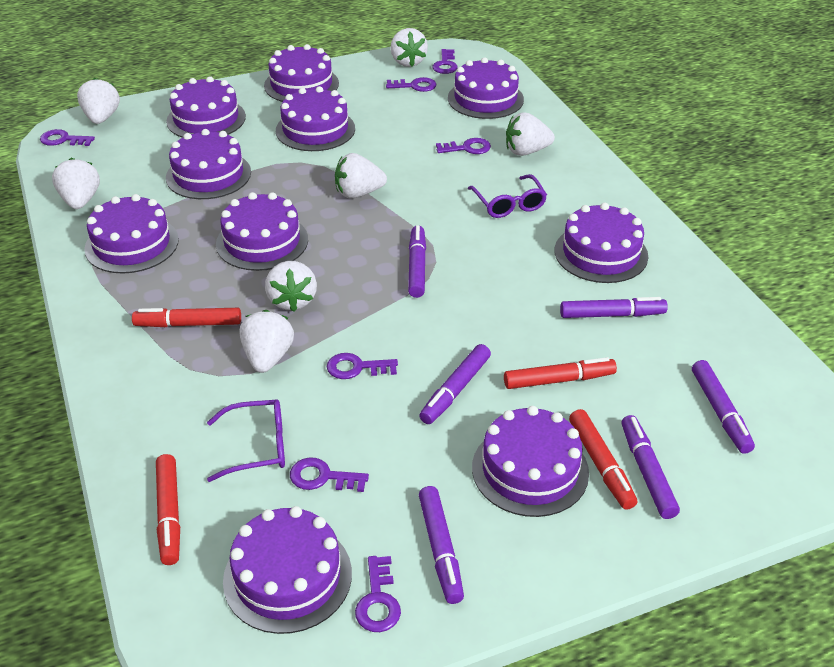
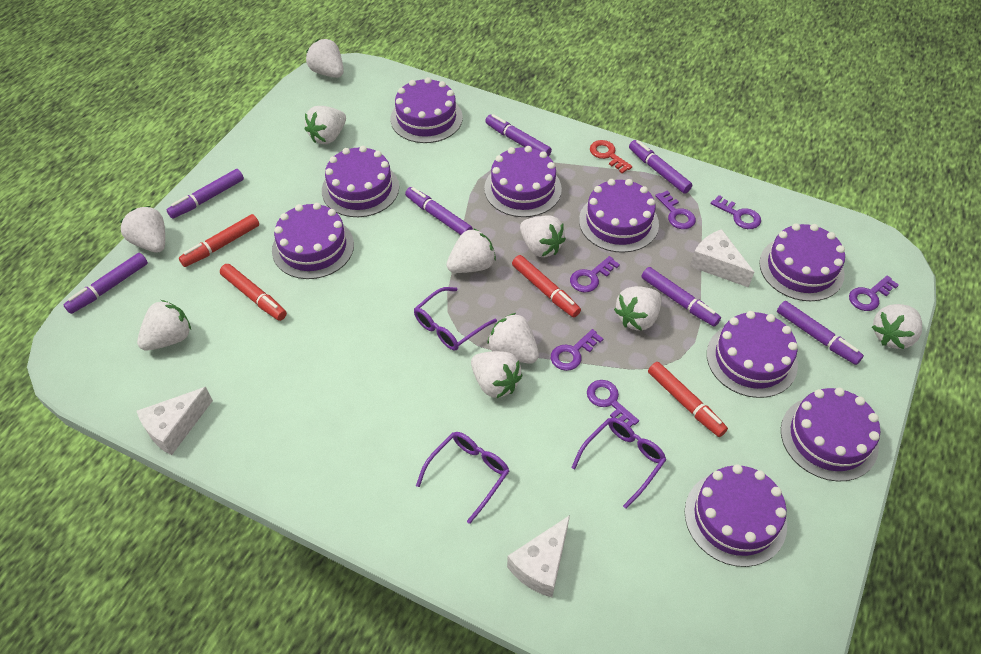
purple cake: 10 -> 9
purple glasses: 2 -> 3
purple key: 7 -> 6
purple marker: 6 -> 7
red key: 0 -> 1
white cheese: 0 -> 3
white strawberry: 7 -> 10

